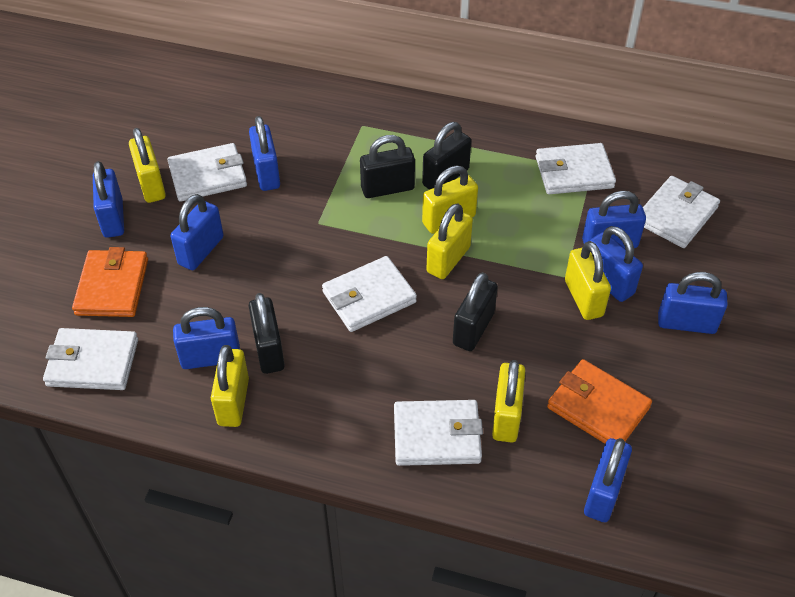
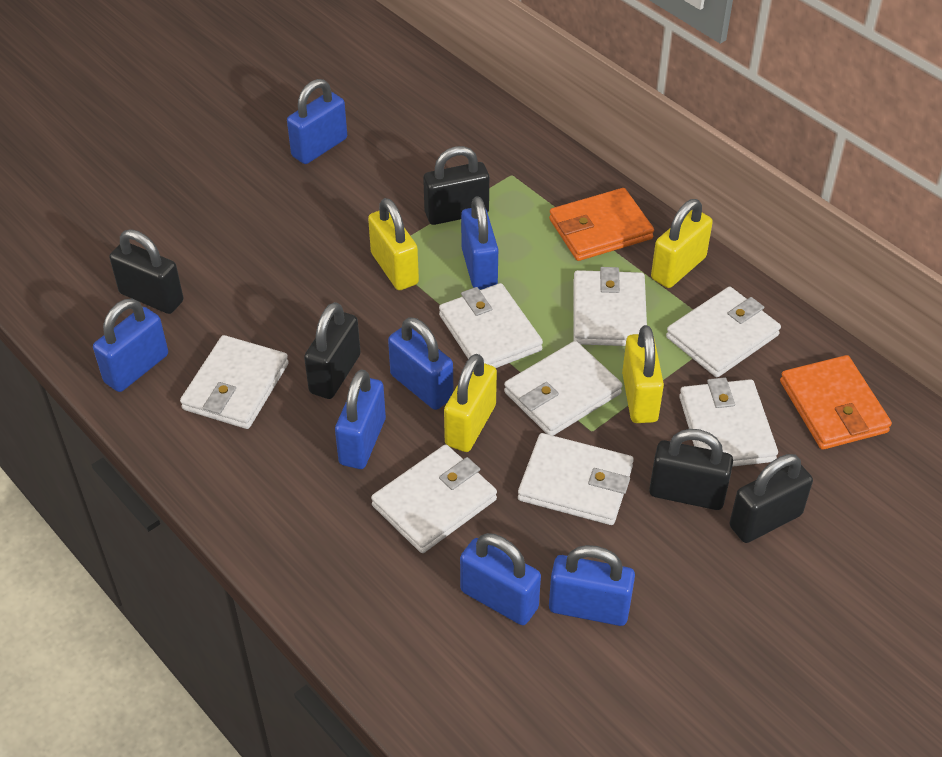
black padlock: 4 -> 5
blue padlock: 8 -> 7
white wallet: 6 -> 8
yellow padlock: 6 -> 4

